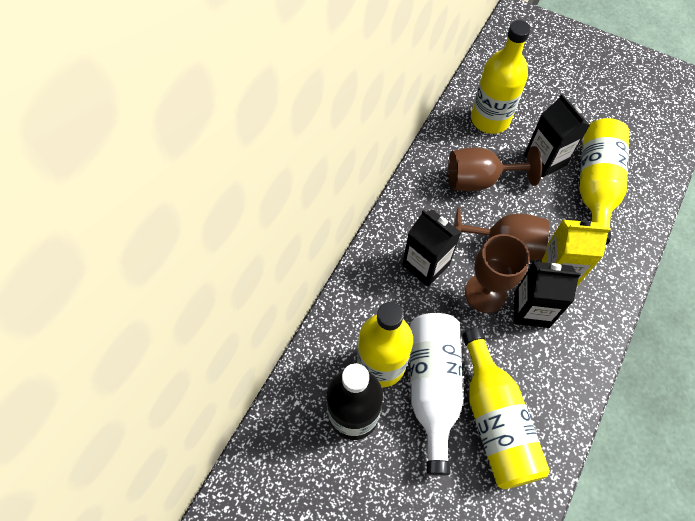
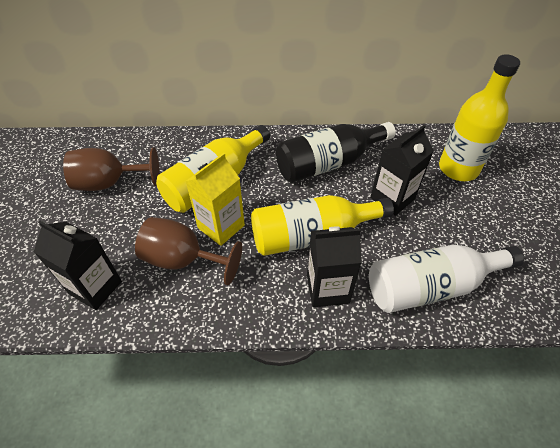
brown goblet: 3 -> 2
yellow bottle: 4 -> 3

